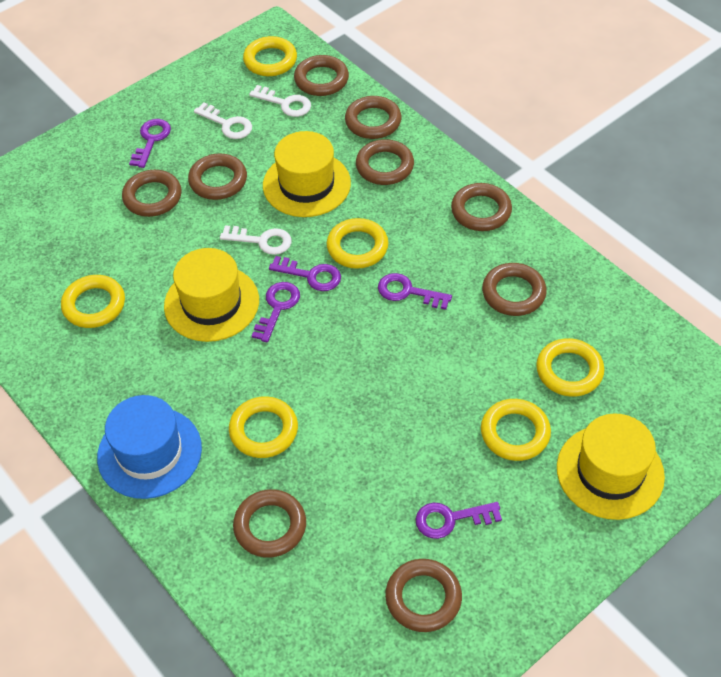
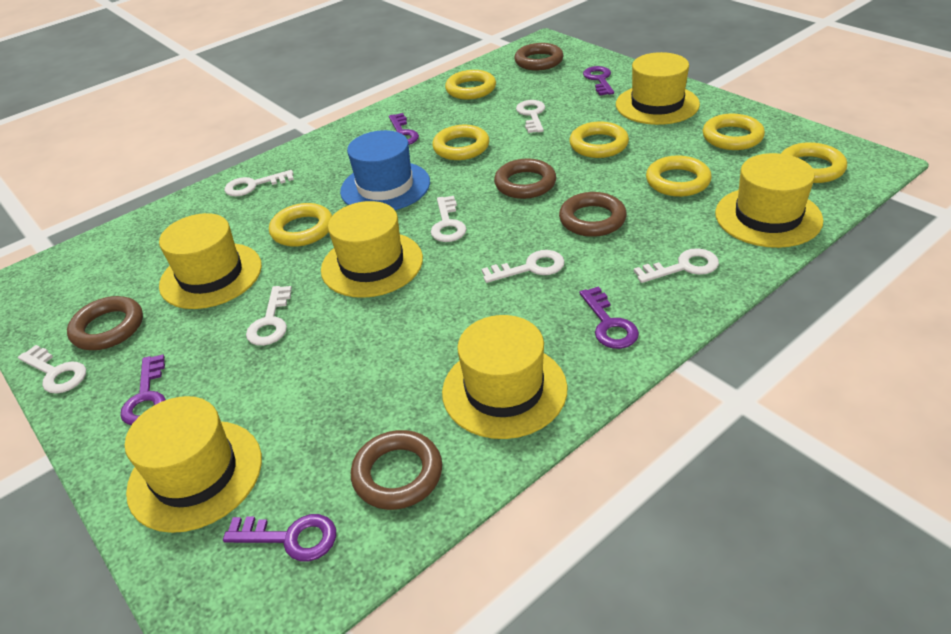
brown ring: 9 -> 5
white key: 3 -> 7
yellow hat: 3 -> 6
yellow ring: 6 -> 7

